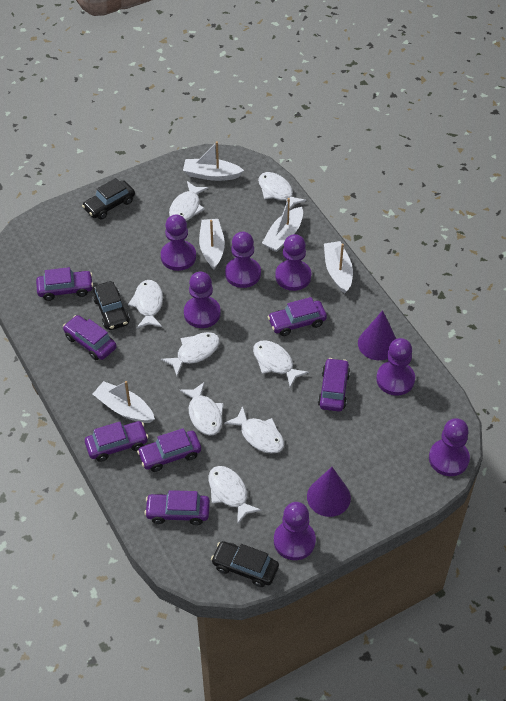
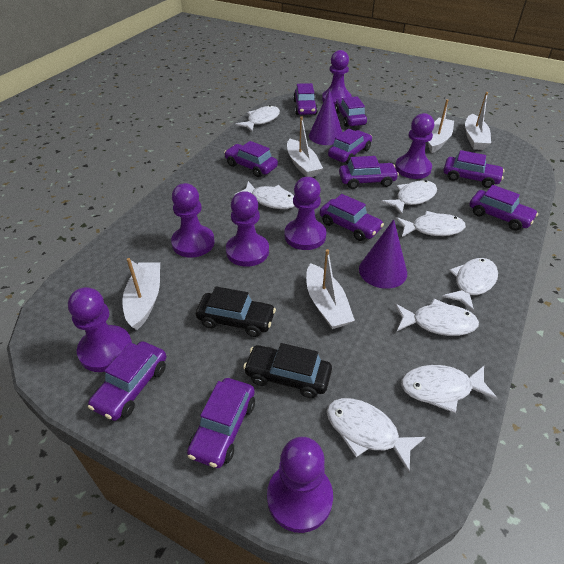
black car: 3 -> 2
purple car: 7 -> 10

